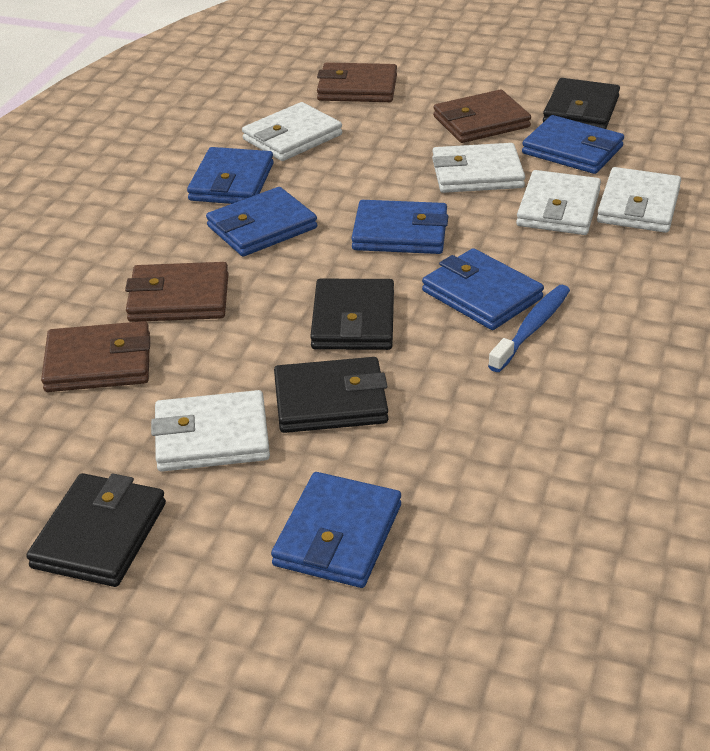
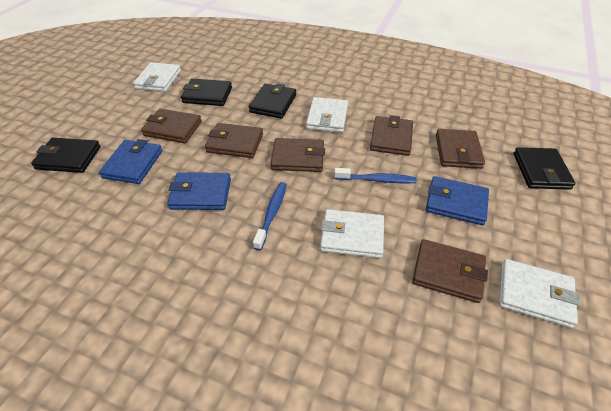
blue toothbrush: 1 -> 2
blue wallet: 6 -> 3
brown wallet: 4 -> 6
white wallet: 5 -> 4

